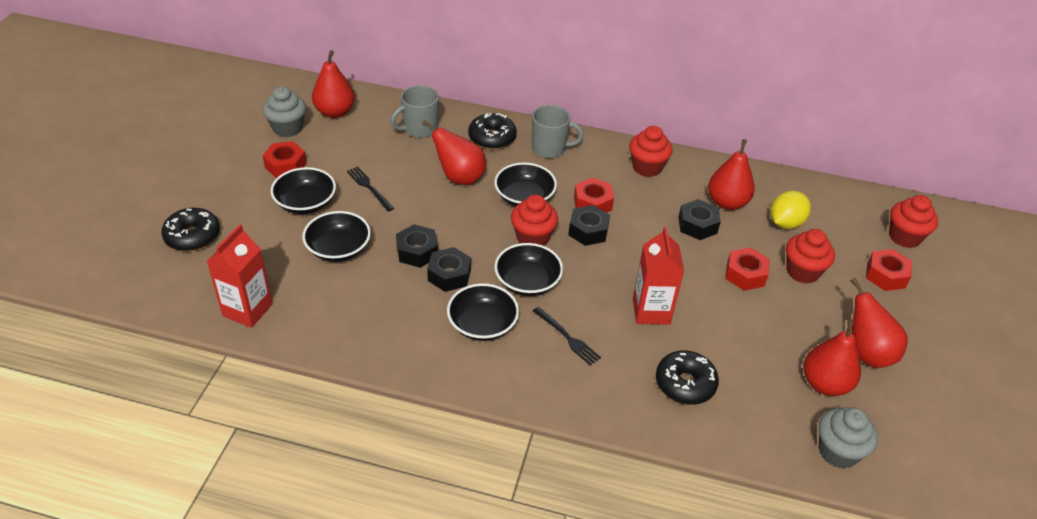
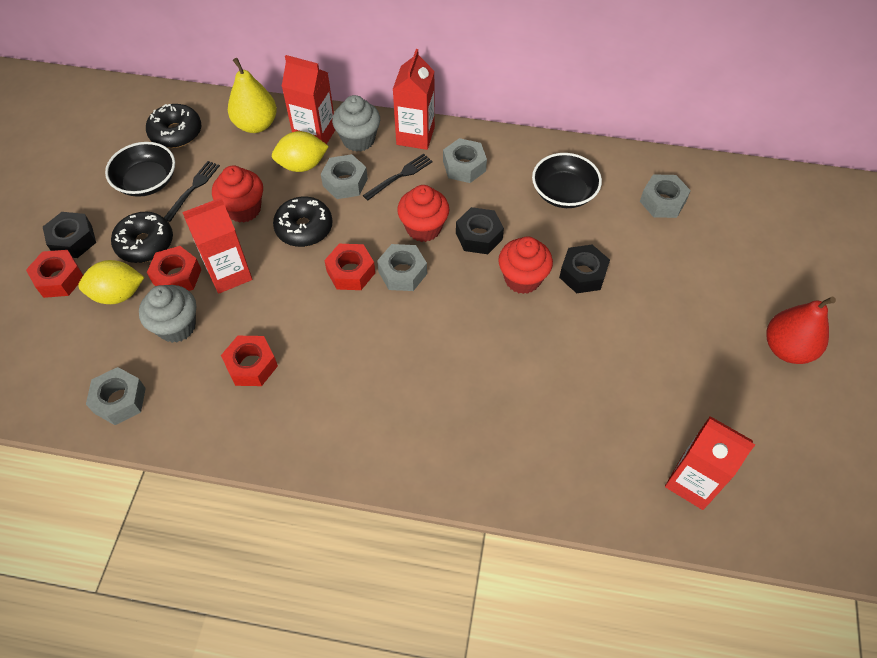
black bowl: 5 -> 2
black nut: 4 -> 3
grey mug: 2 -> 0
grey nut: 0 -> 5
red carton: 2 -> 4
red cupcake: 4 -> 3
red pear: 5 -> 1
yellow lemon: 1 -> 2
yellow pear: 0 -> 1

